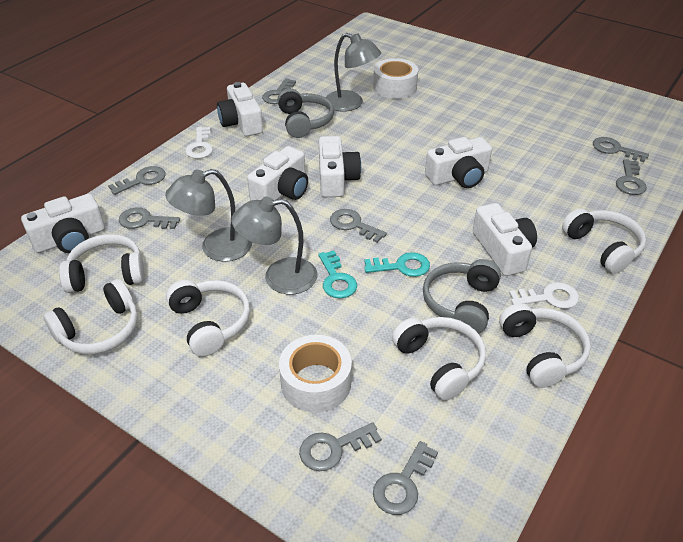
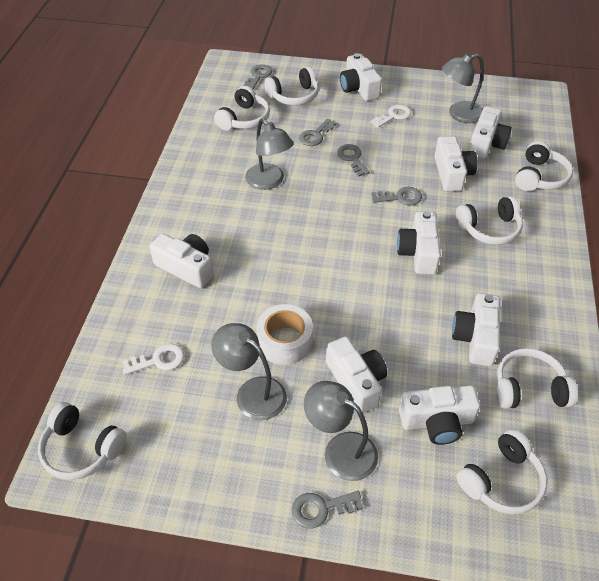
grey headphones: 2 -> 0
grey key: 8 -> 5
grey lamp: 3 -> 4
turquoise key: 2 -> 0
white camera: 6 -> 8
white headphones: 6 -> 7
white tape: 2 -> 1

